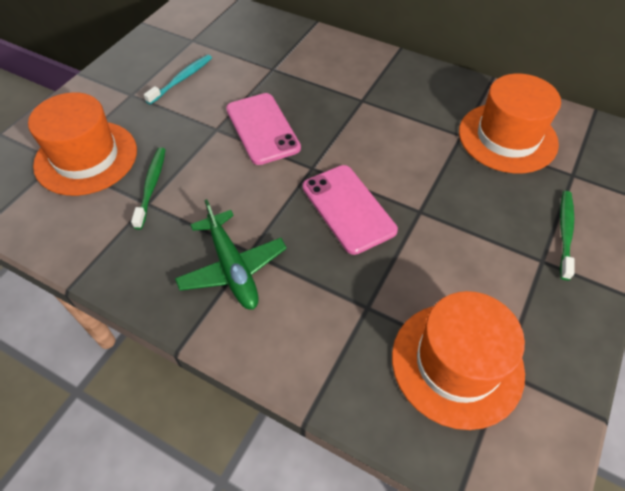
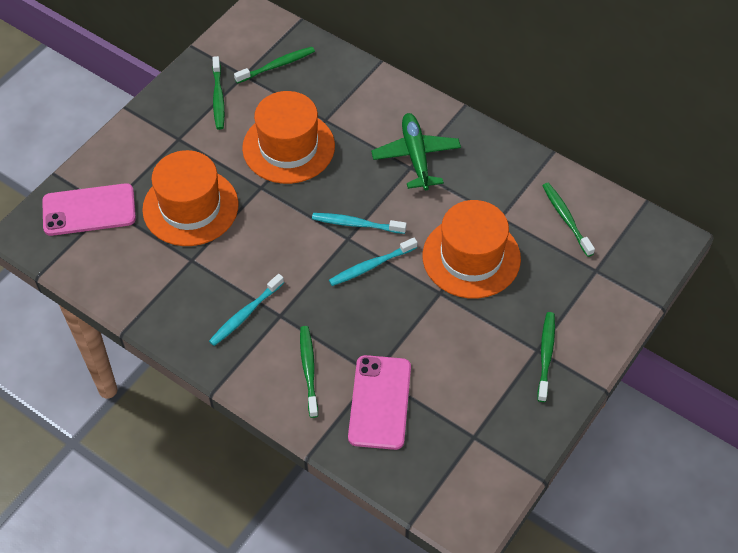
green toothbrush: 2 -> 5
turquoise toothbrush: 1 -> 3

